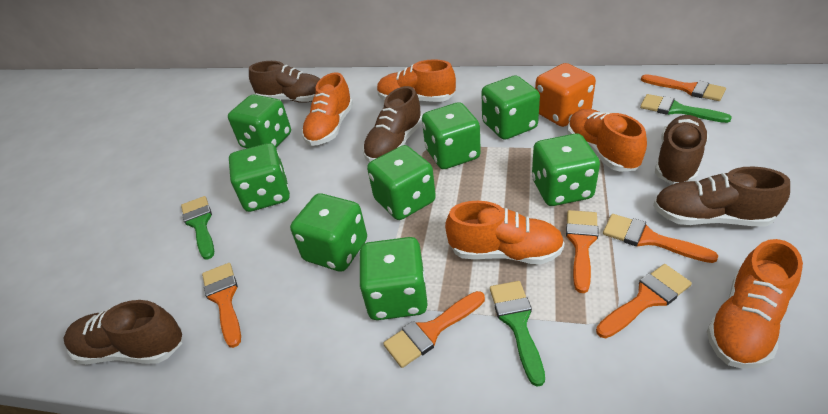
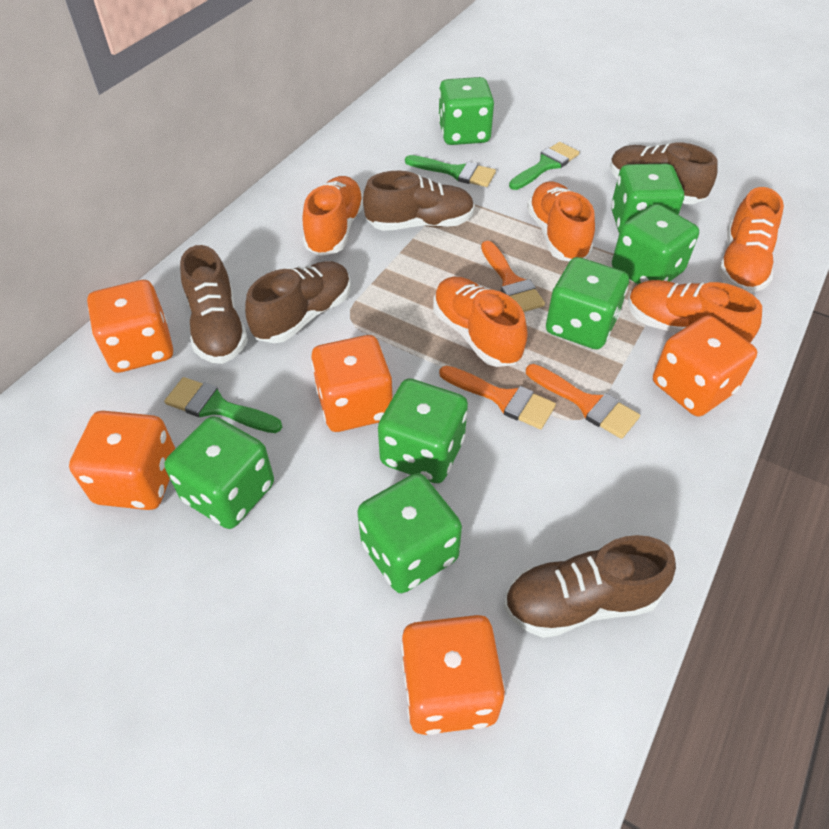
green dice: 8 -> 7
orange brush: 6 -> 3
orange dice: 1 -> 5

